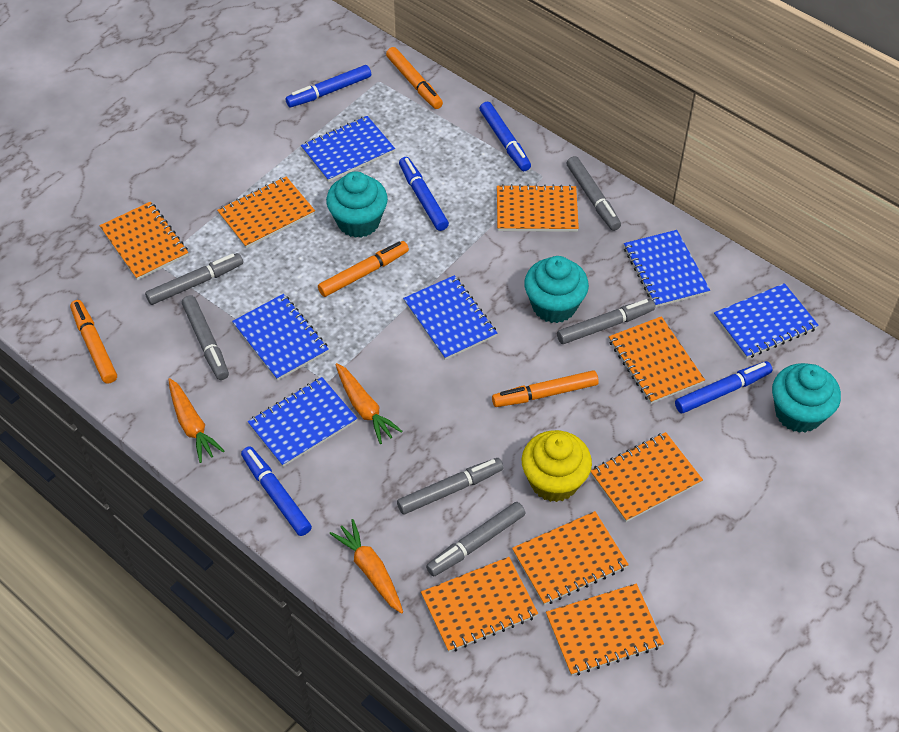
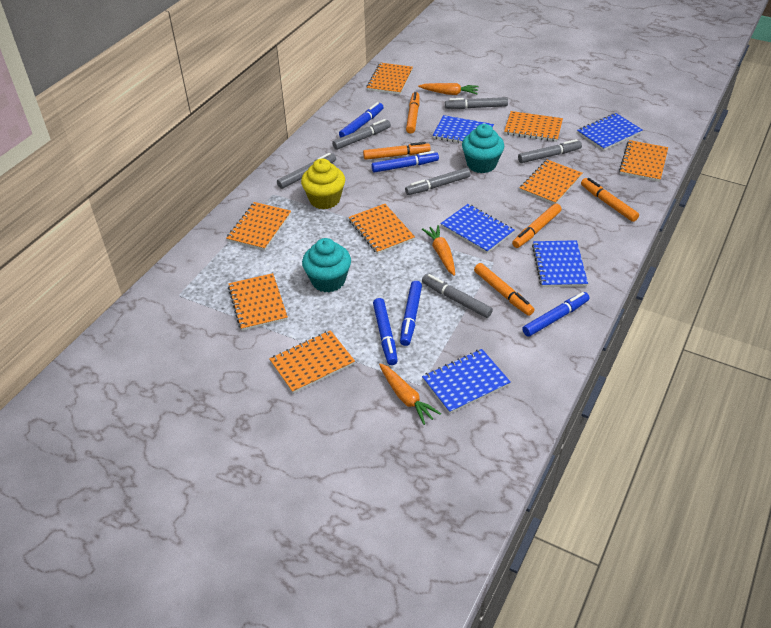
blue notebook: 6 -> 5
orange marker: 4 -> 5
turquoise cupcake: 3 -> 2

